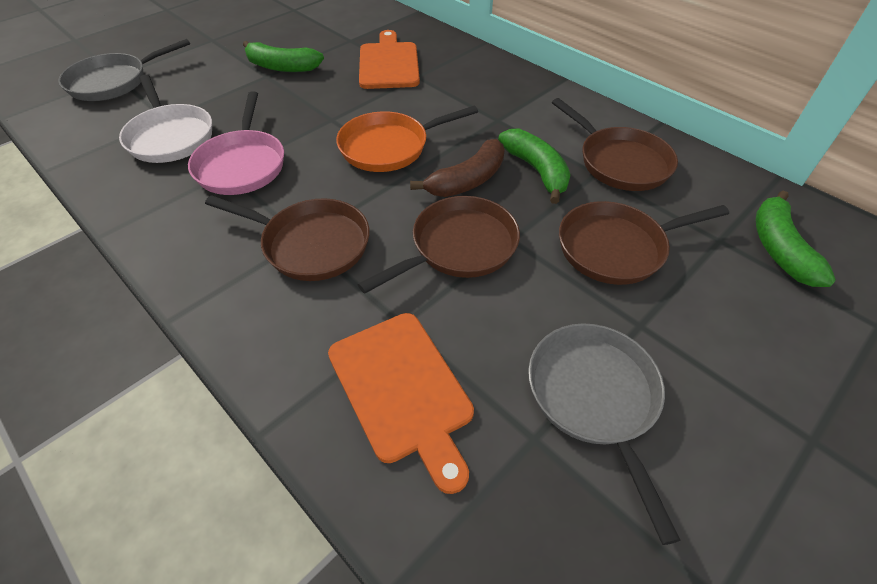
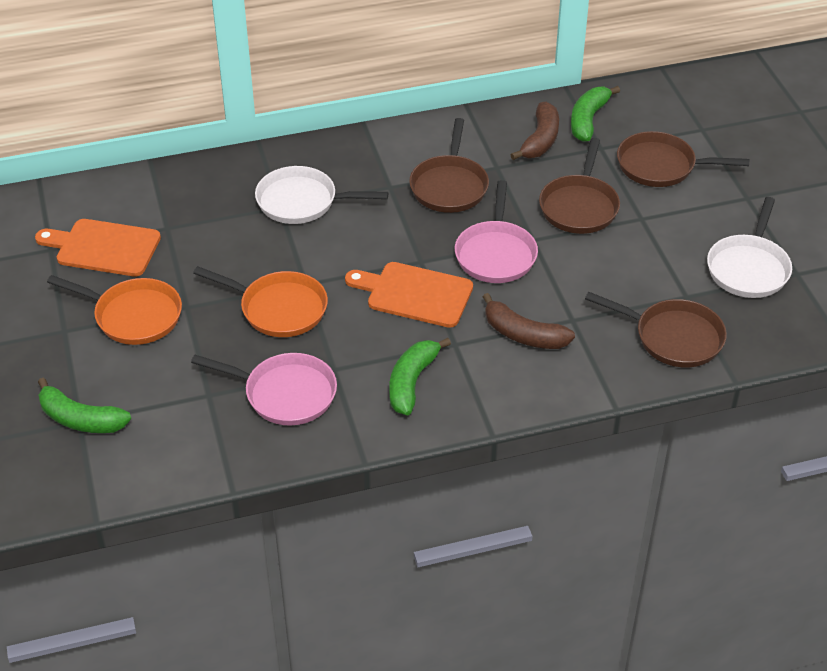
brown banana: 1 -> 2
grey pan: 2 -> 0
orange pan: 1 -> 2
pink pan: 1 -> 2
white pan: 1 -> 2

